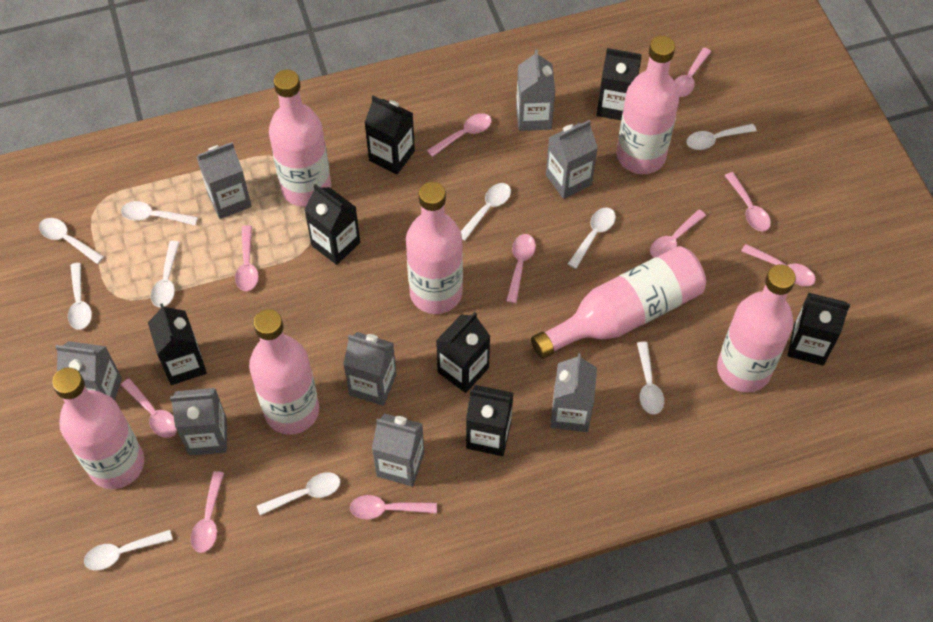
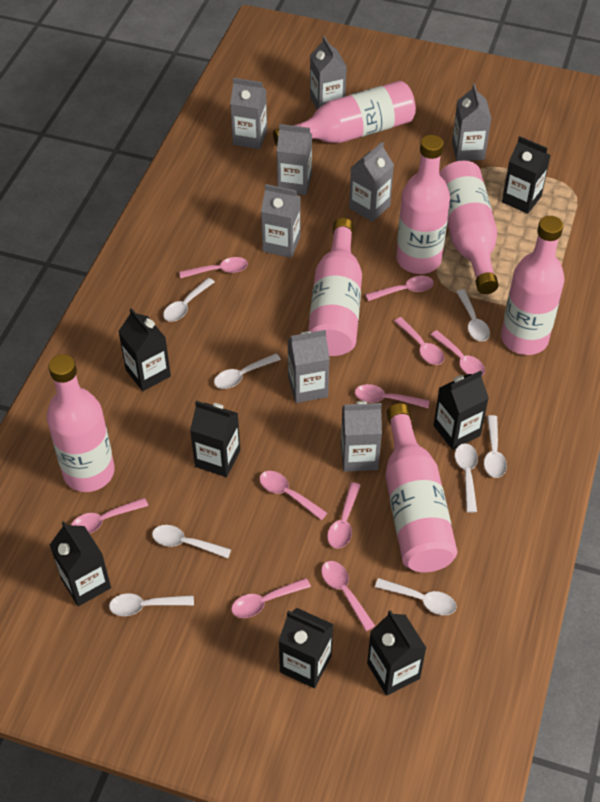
white spoon: 10 -> 8

